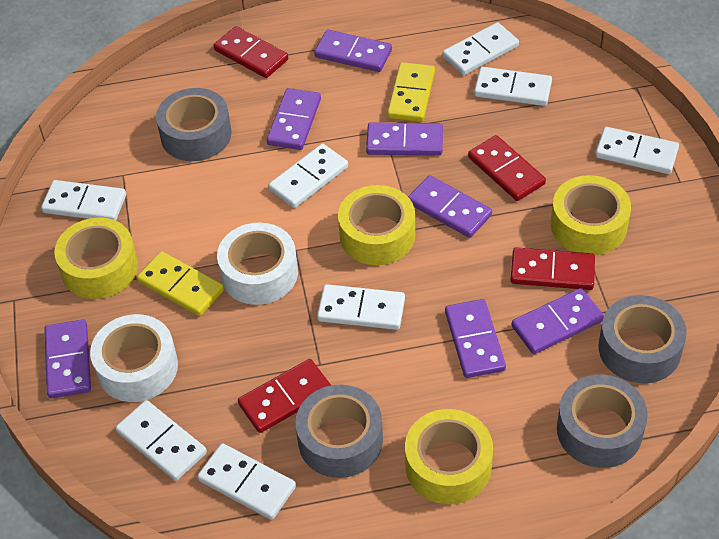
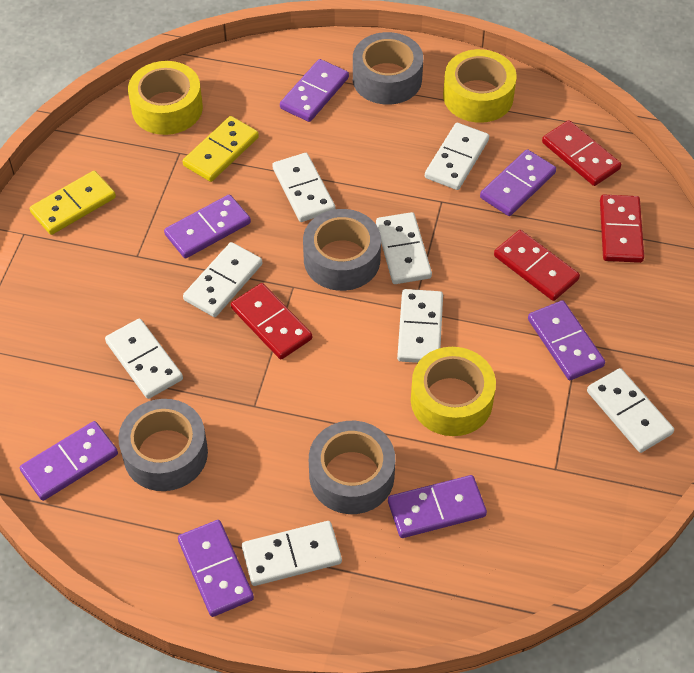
white tape: 2 -> 0
yellow tape: 4 -> 3

